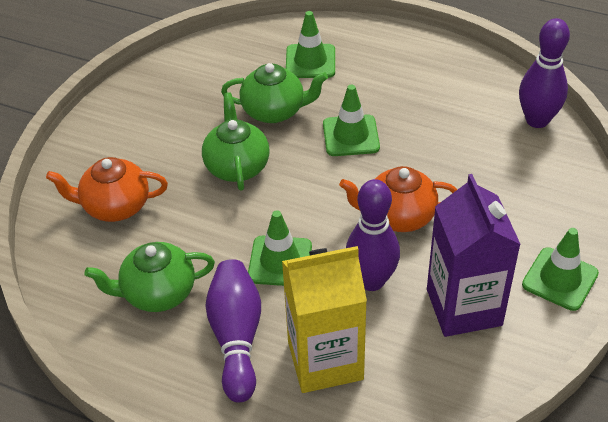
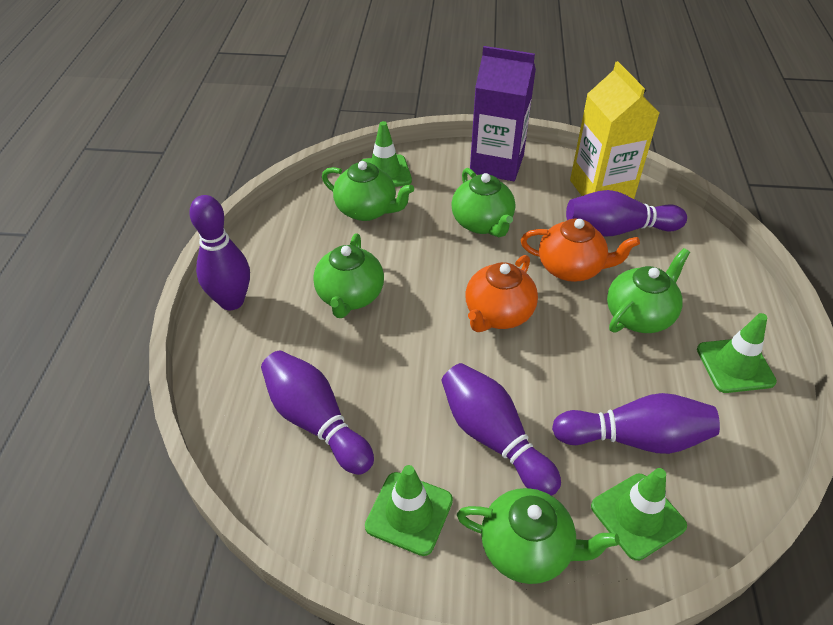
green teapot: 3 -> 5
purple bowling pin: 3 -> 5

